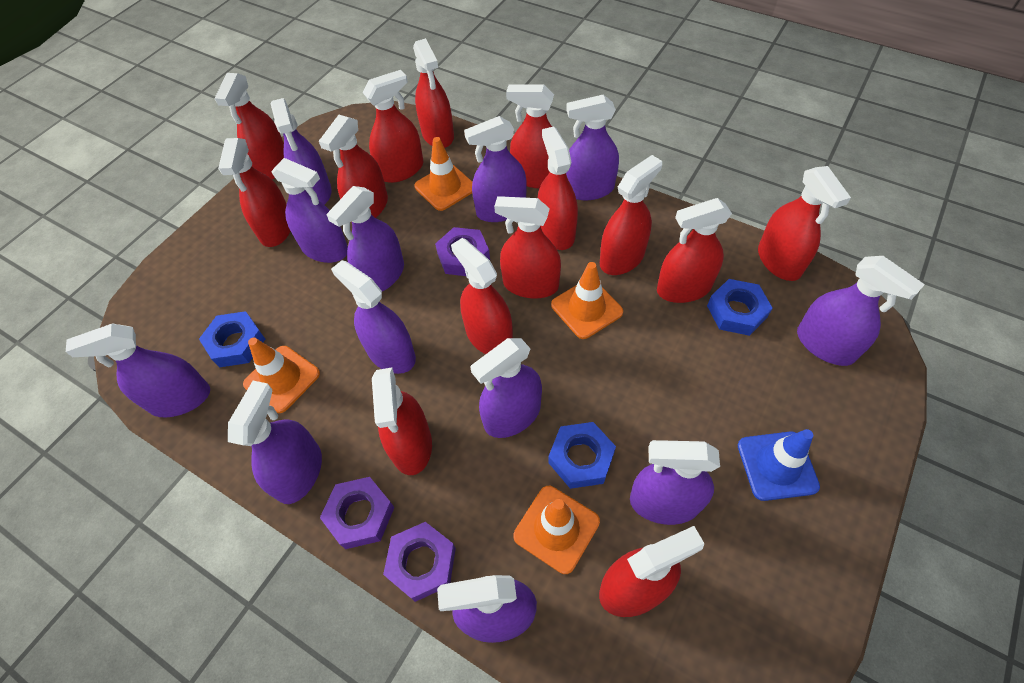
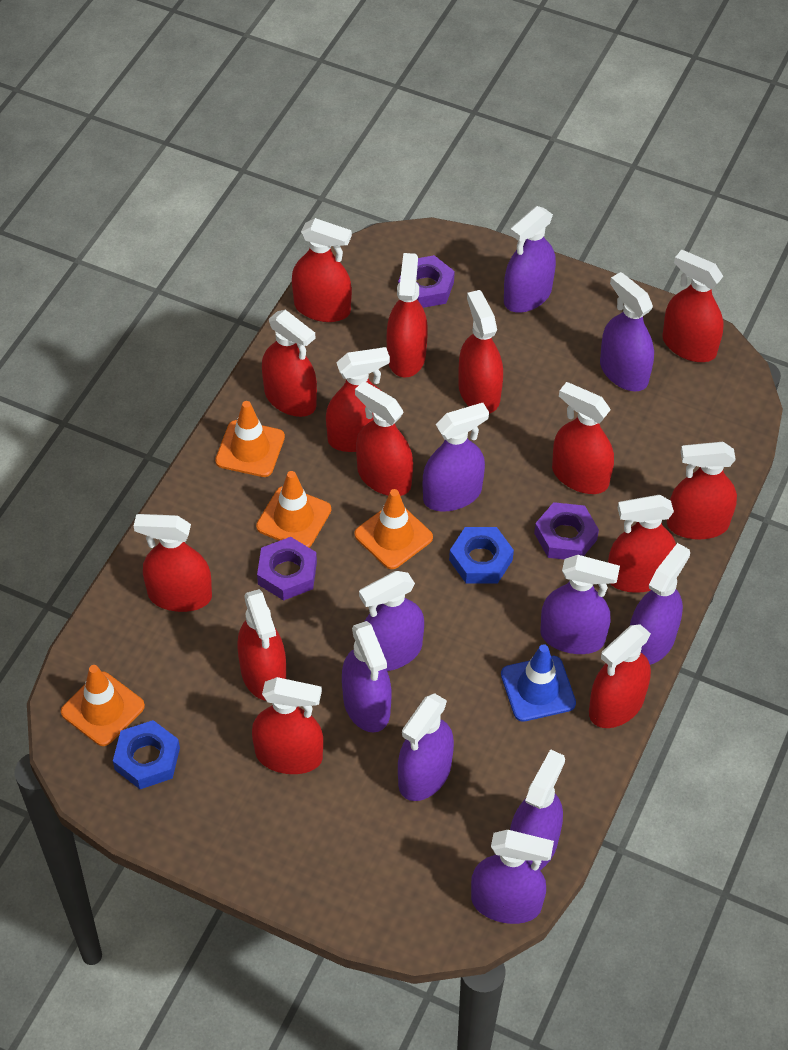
blue nut: 3 -> 2
purple spray bottle: 12 -> 10

